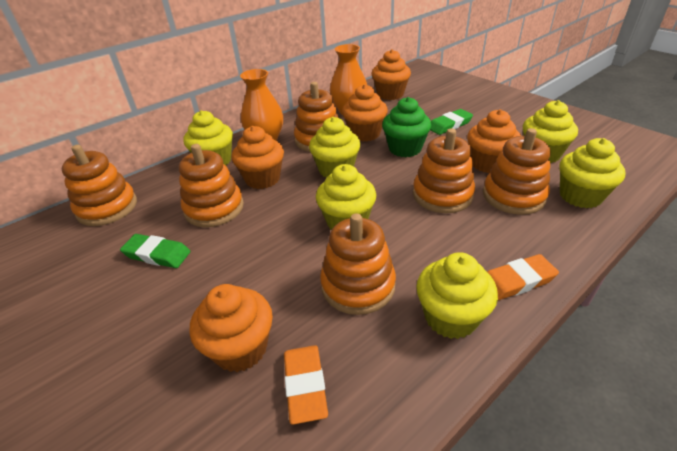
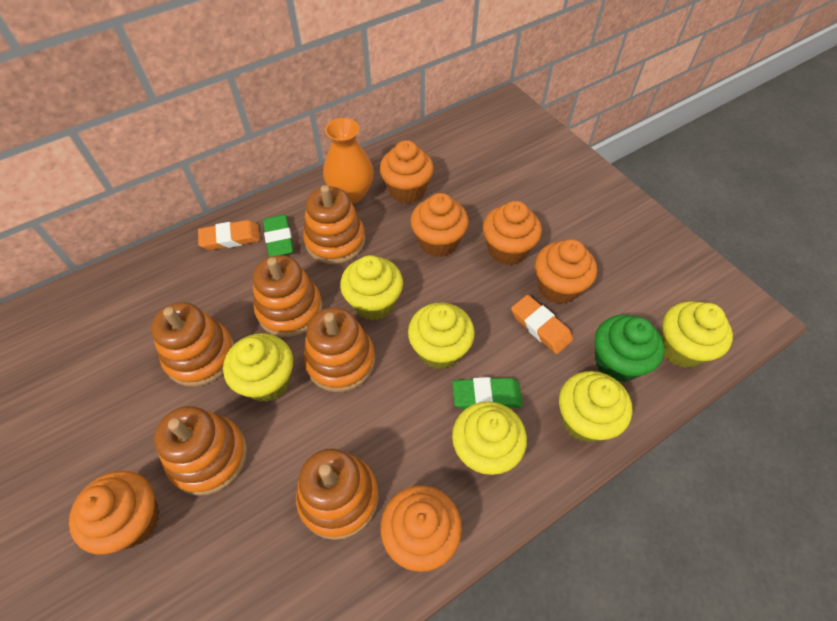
orange cupcake: 5 -> 6
orange vase: 2 -> 1

